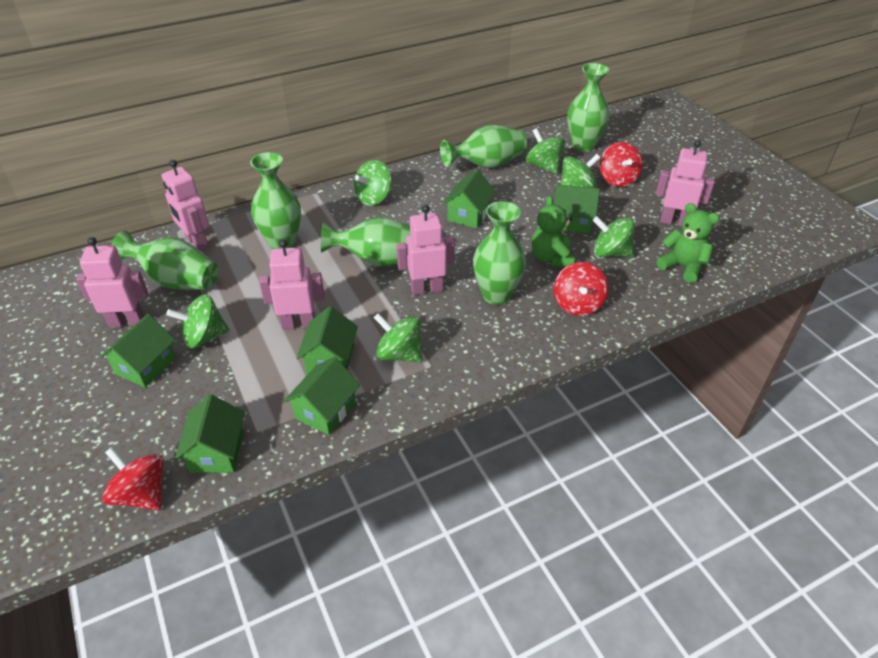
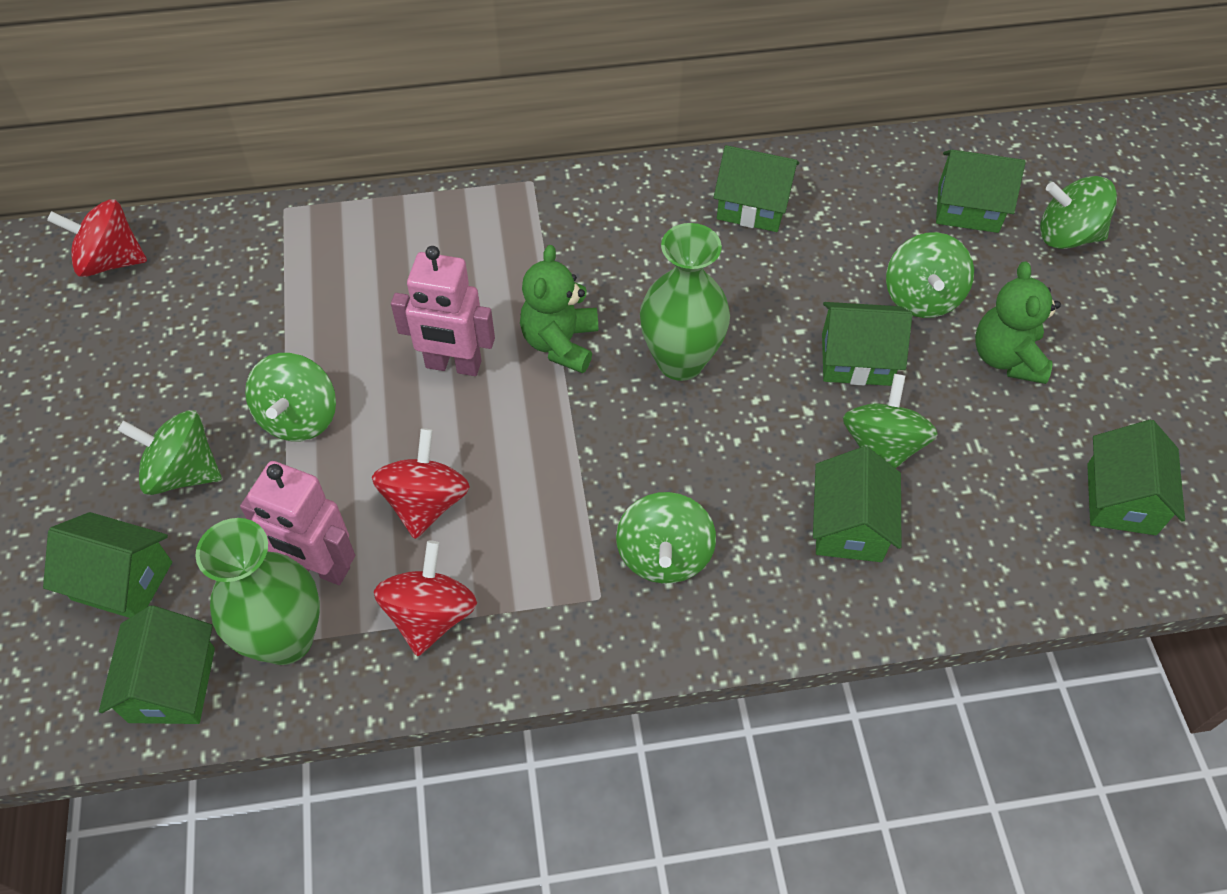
green house: 6 -> 7
green vase: 6 -> 2
pink robot: 5 -> 2

